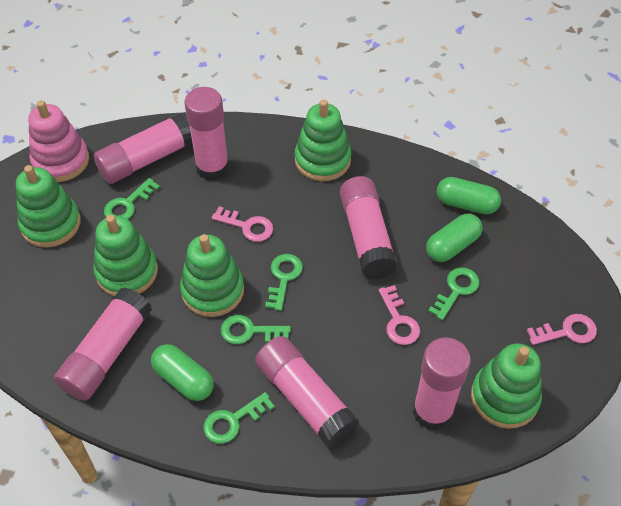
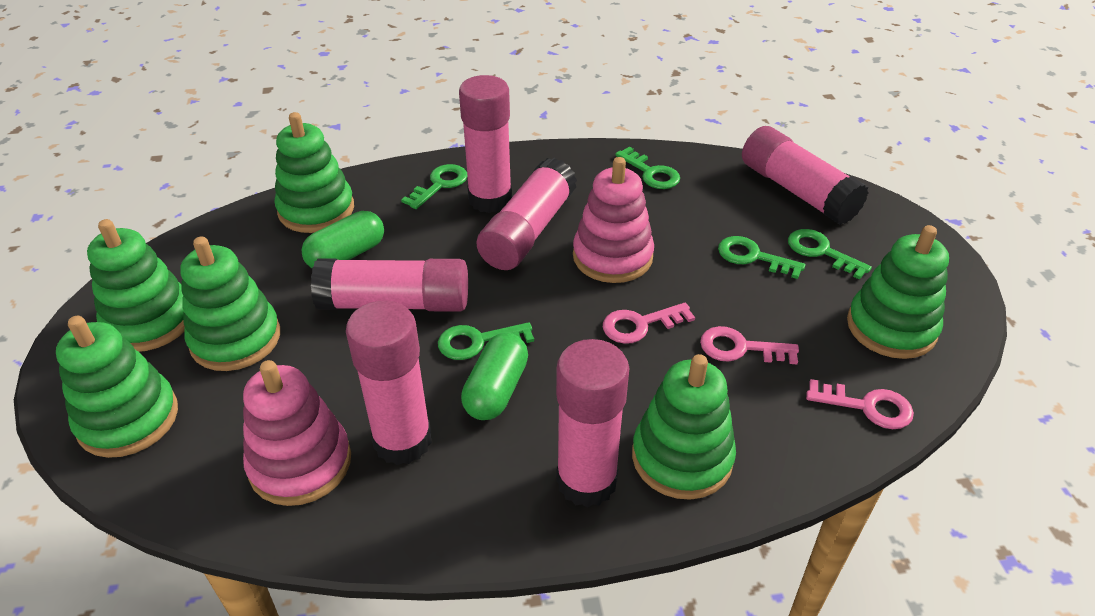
green capsule: 3 -> 2
green stacking toy: 5 -> 6
pink stacking toy: 1 -> 2

